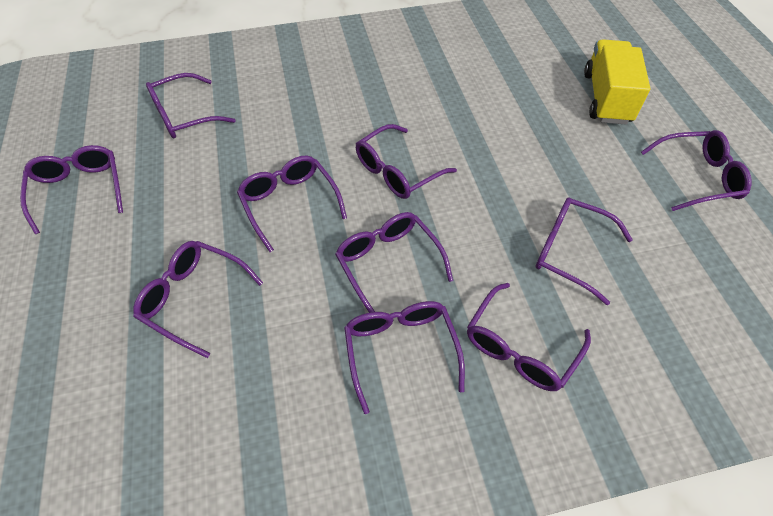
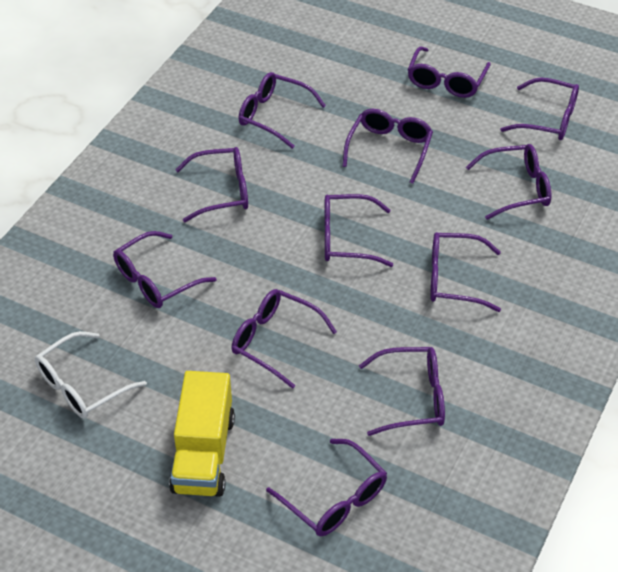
purple glasses: 10 -> 12
white glasses: 0 -> 1

